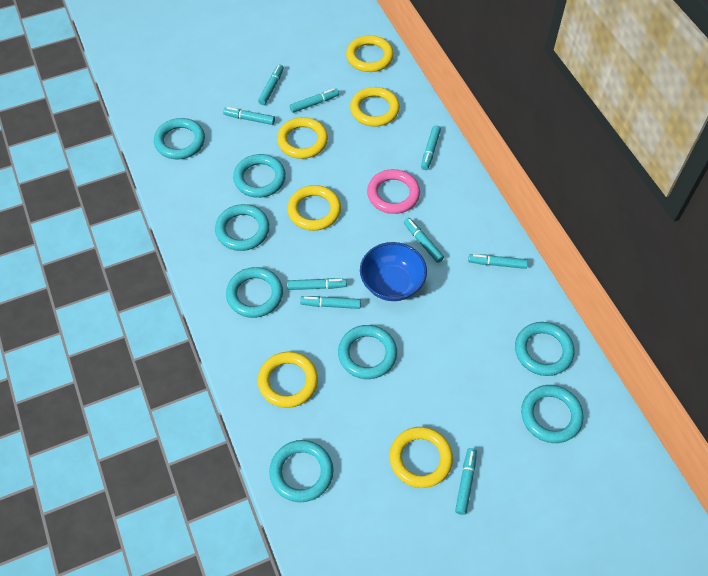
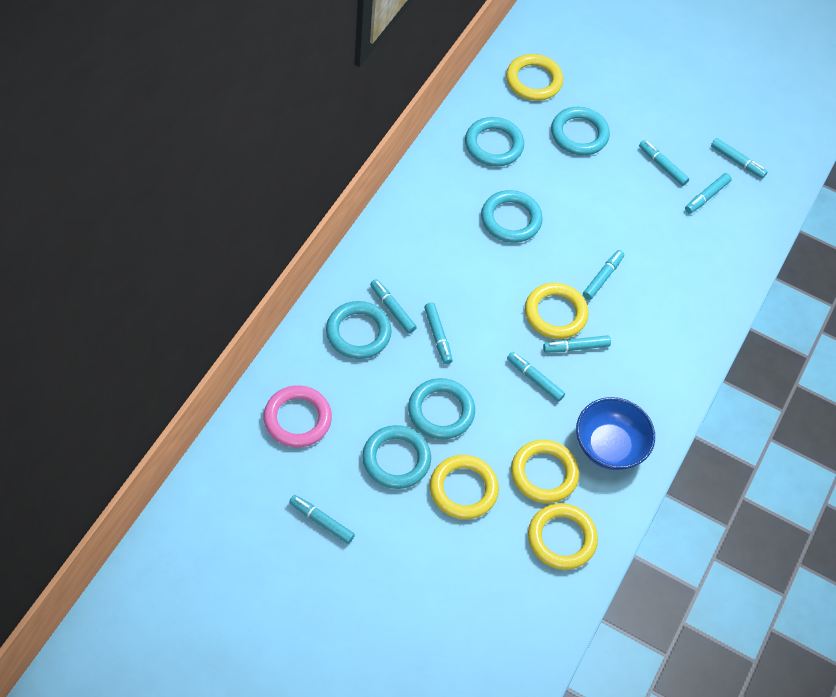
turquoise ring: 8 -> 6
yellow ring: 6 -> 5

